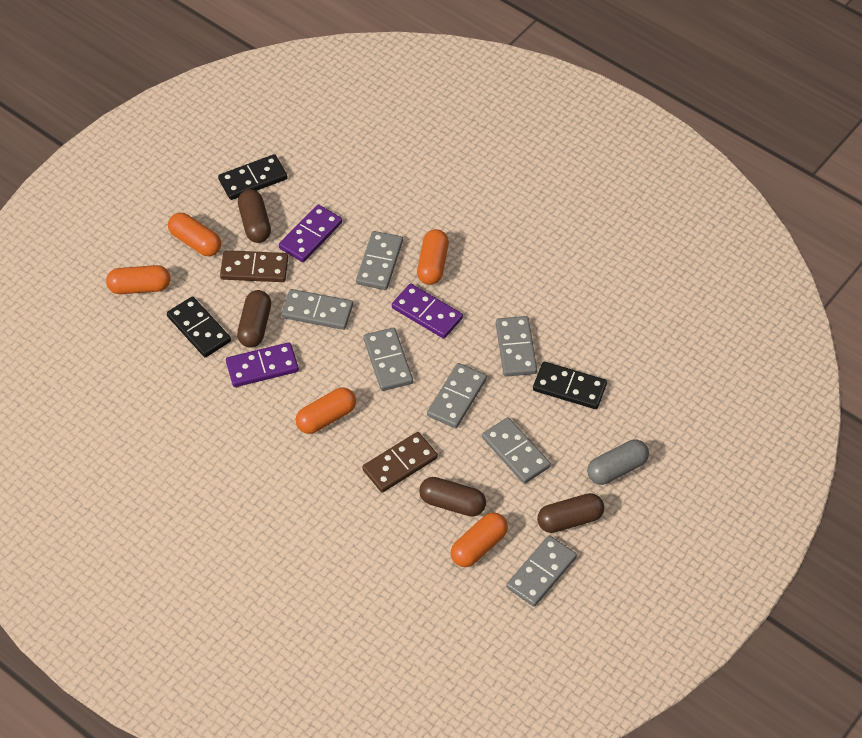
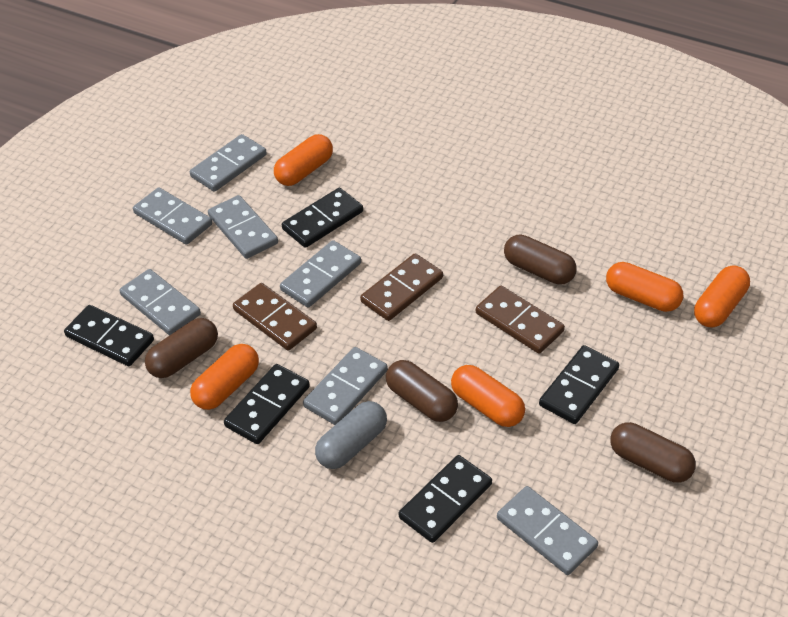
black domino: 3 -> 5
brown domino: 2 -> 3
purple domino: 3 -> 0

